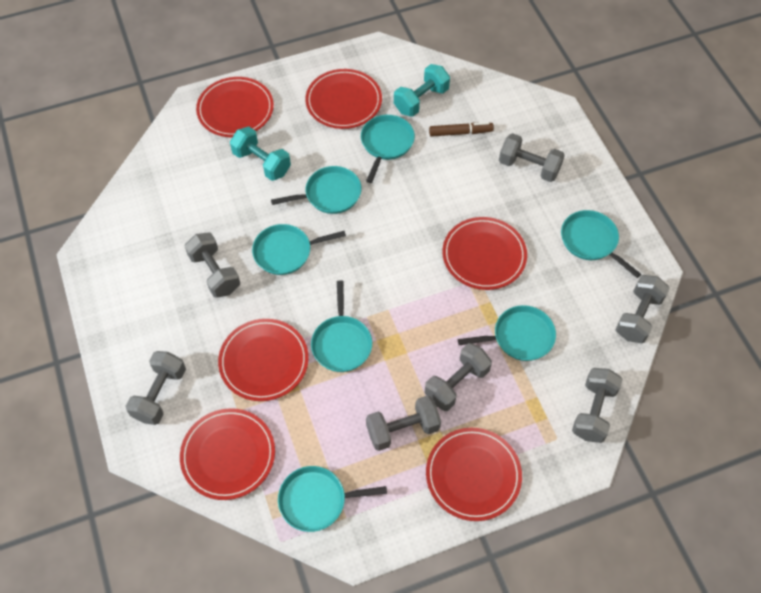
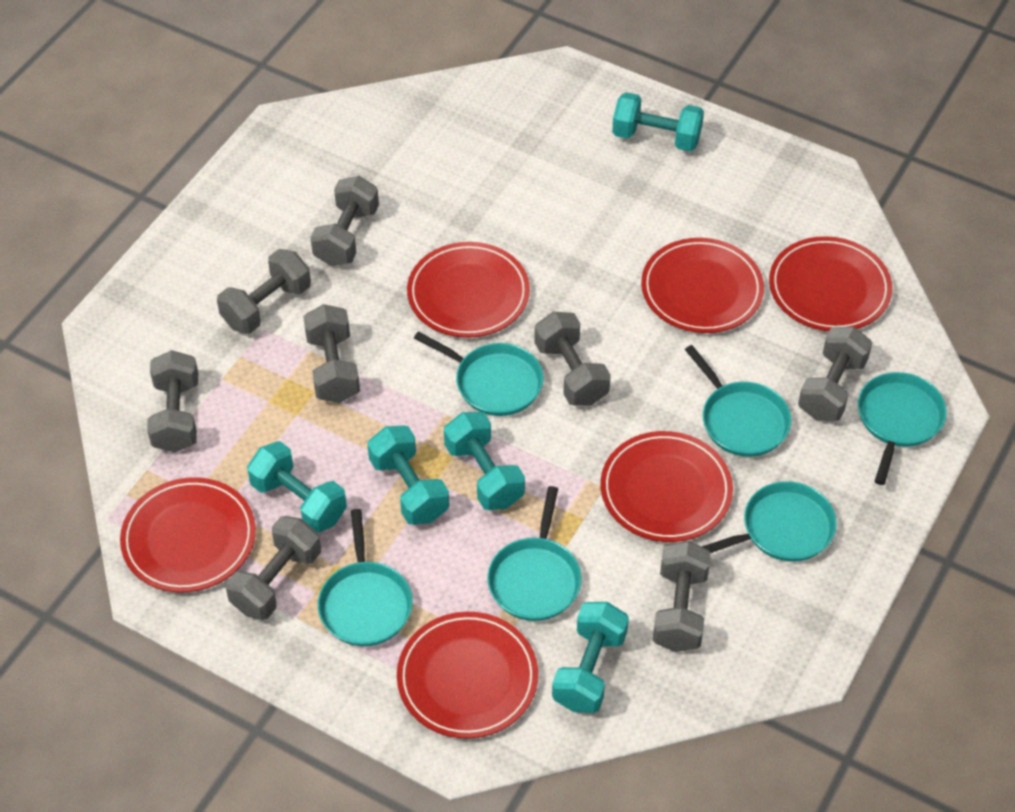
brown marker: 1 -> 0
grey dumbbell: 7 -> 8
turquoise dumbbell: 2 -> 5
turquoise pan: 7 -> 6

